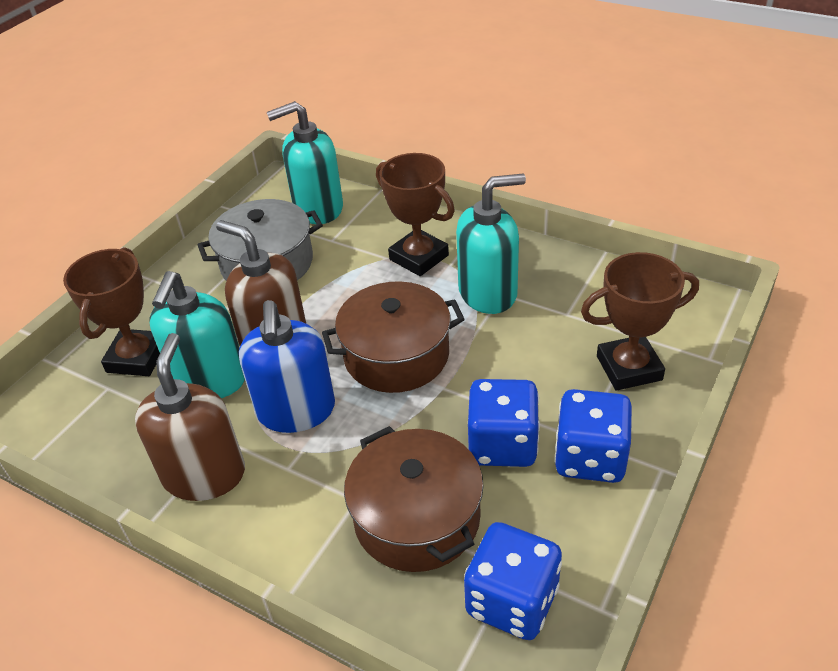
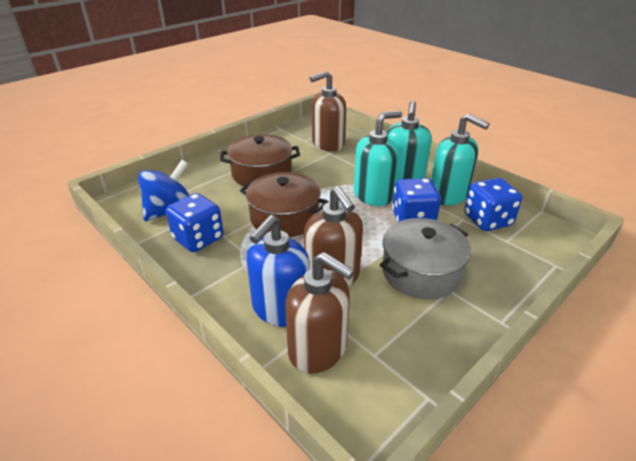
blue spinning top: 0 -> 1
brown soap dispenser: 2 -> 3
brown trophy: 3 -> 0

